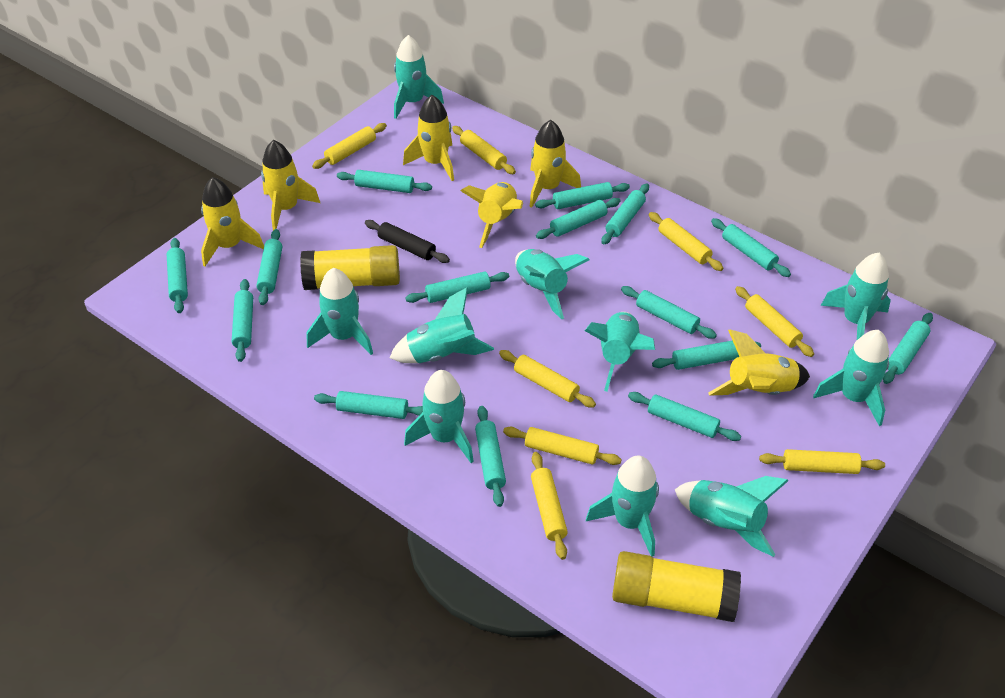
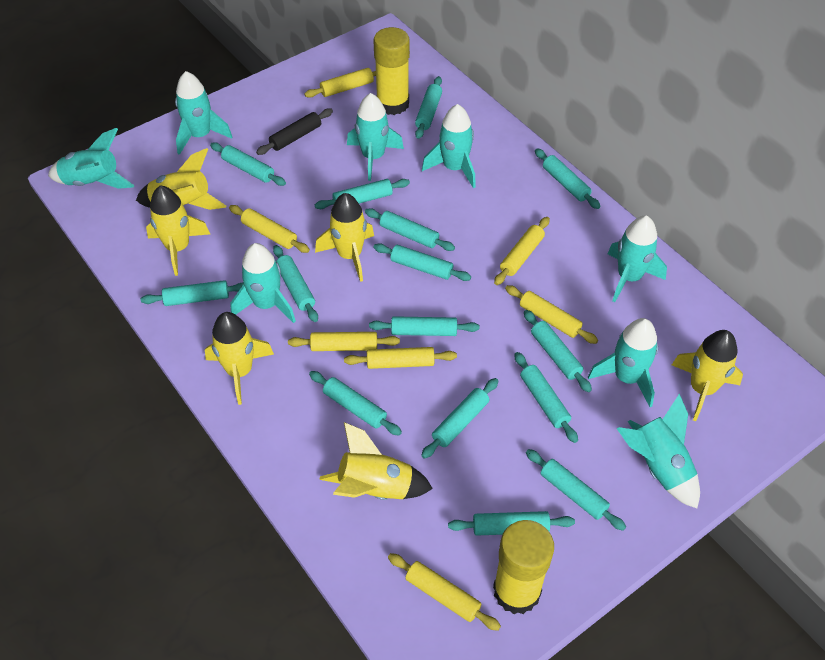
turquoise rocket: 10 -> 8
yellow rolling pin: 8 -> 7

